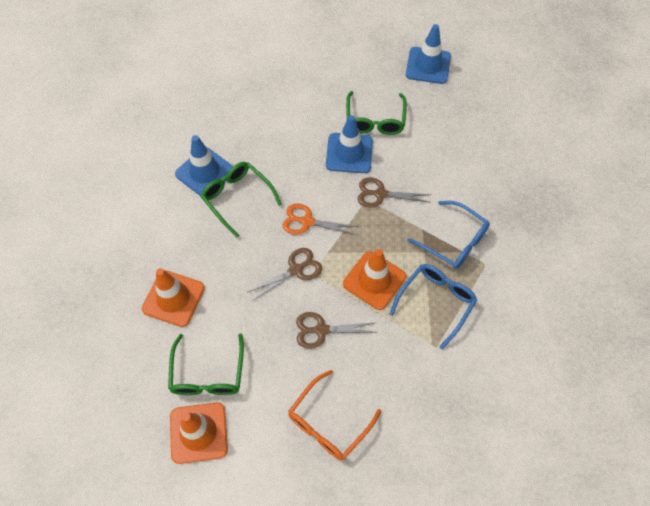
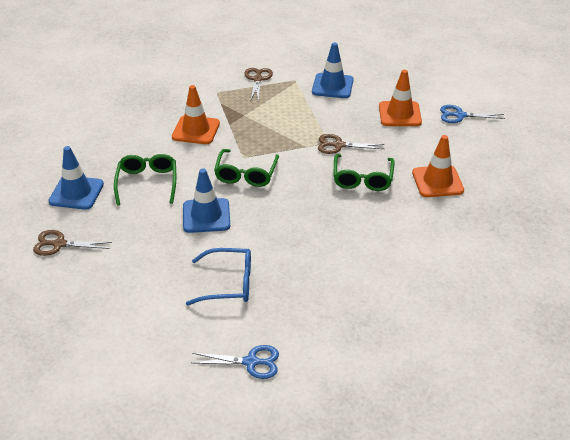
blue glasses: 2 -> 1
blue scissors: 0 -> 2
orange glasses: 1 -> 0
orange scissors: 1 -> 0

